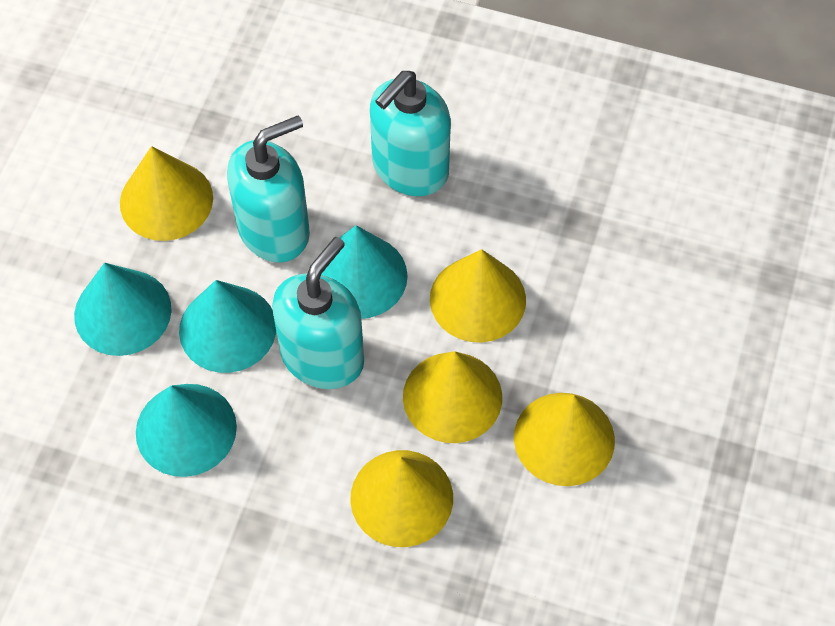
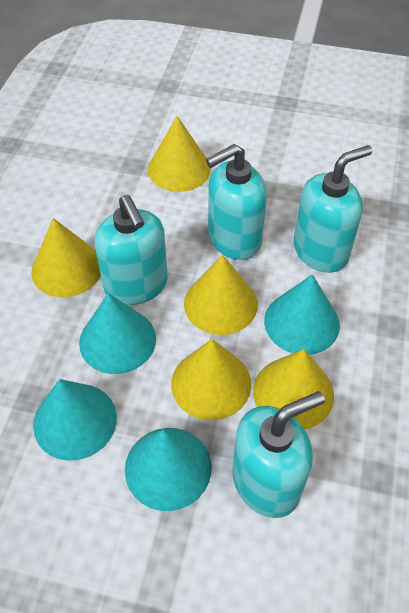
turquoise soap dispenser: 3 -> 4

